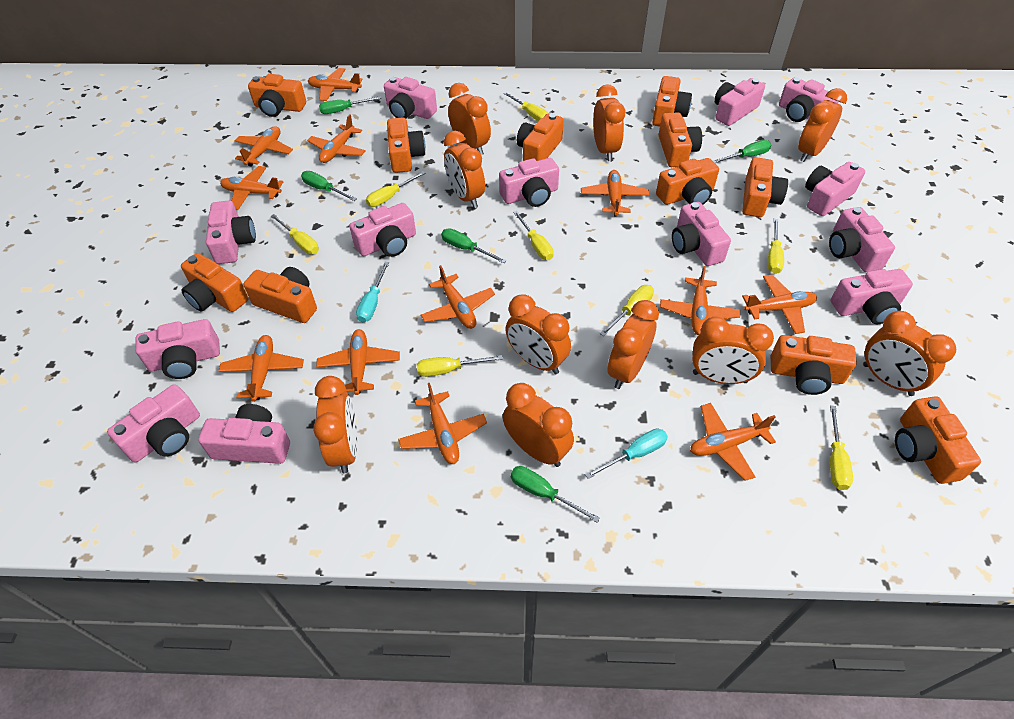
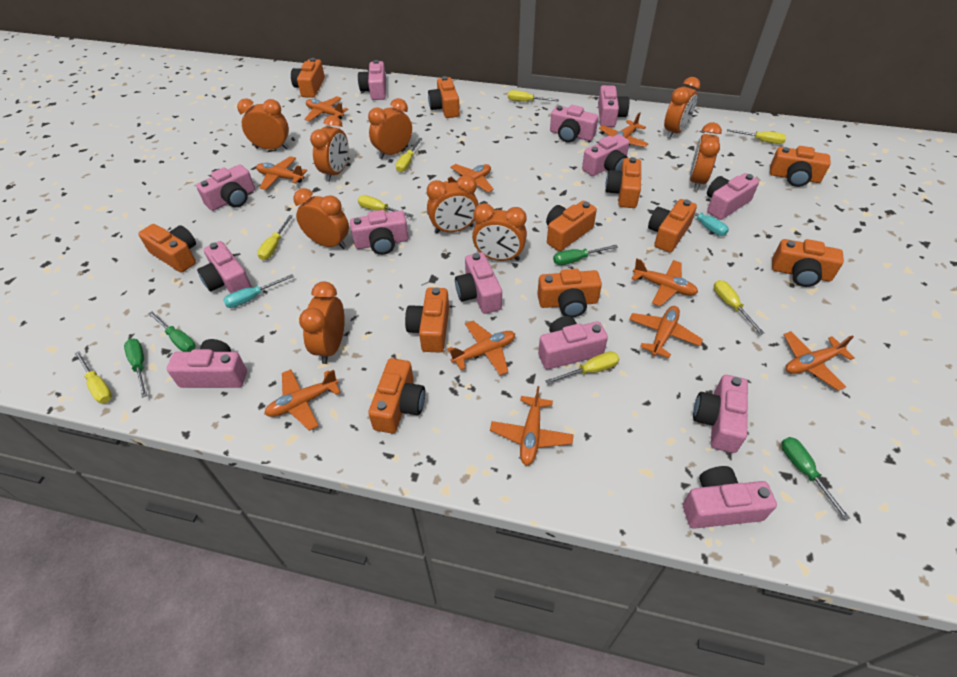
green screwdriver: 5 -> 4
orange clock: 10 -> 9
orange plane: 12 -> 10

